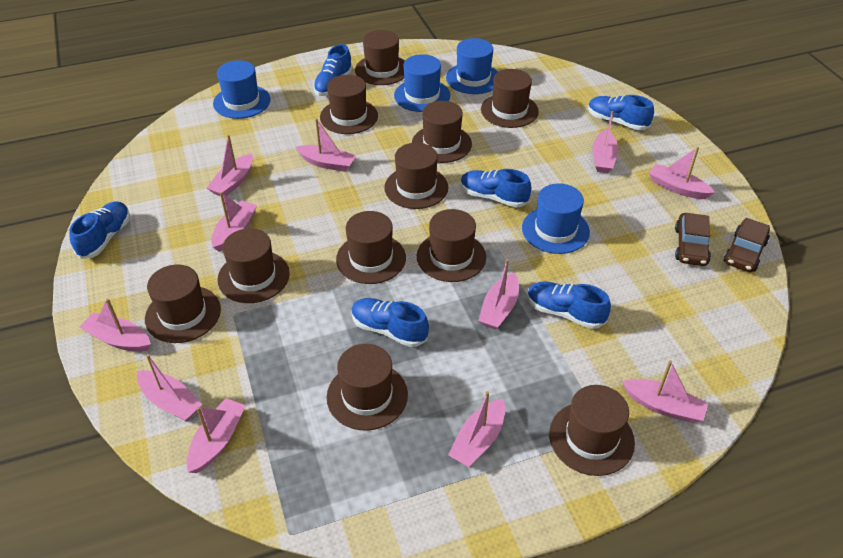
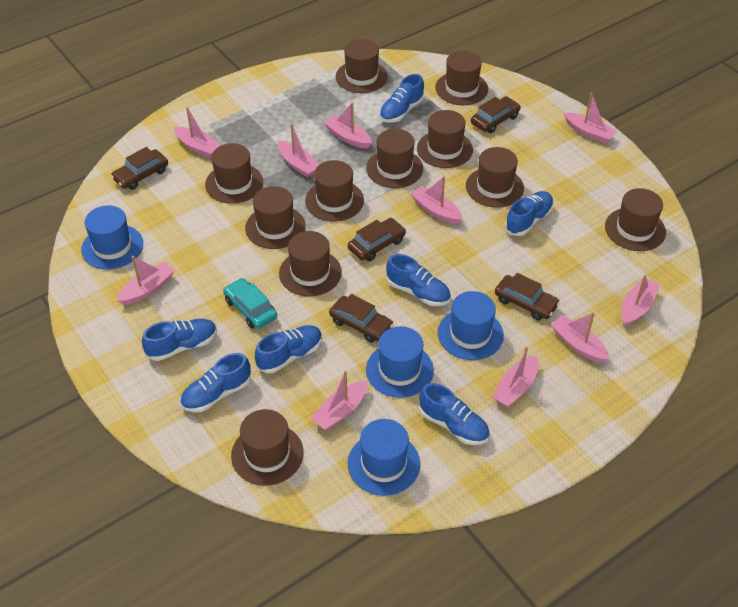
blue shoe: 6 -> 7
brown car: 2 -> 5
pink boat: 11 -> 10
turquoise car: 0 -> 1

